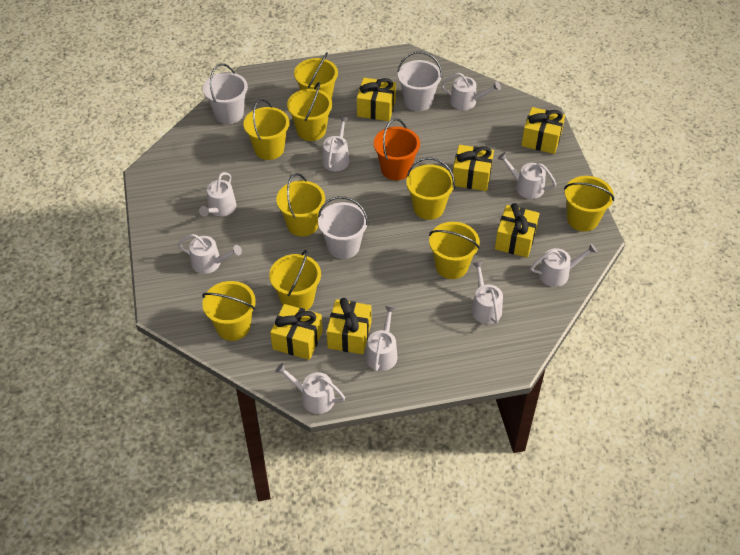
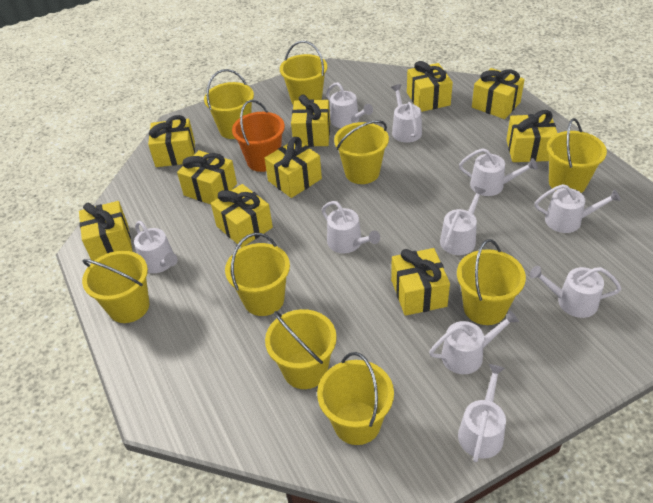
white bucket: 3 -> 0
white watering can: 9 -> 10
yellow gift: 6 -> 10

